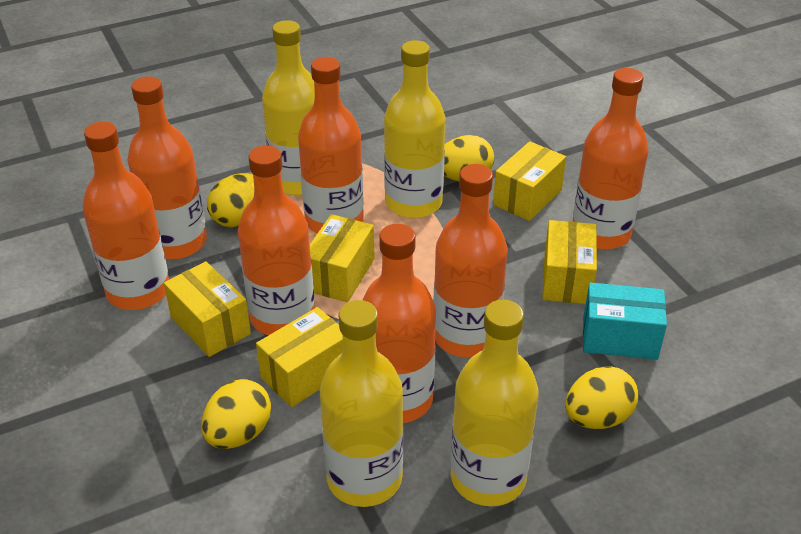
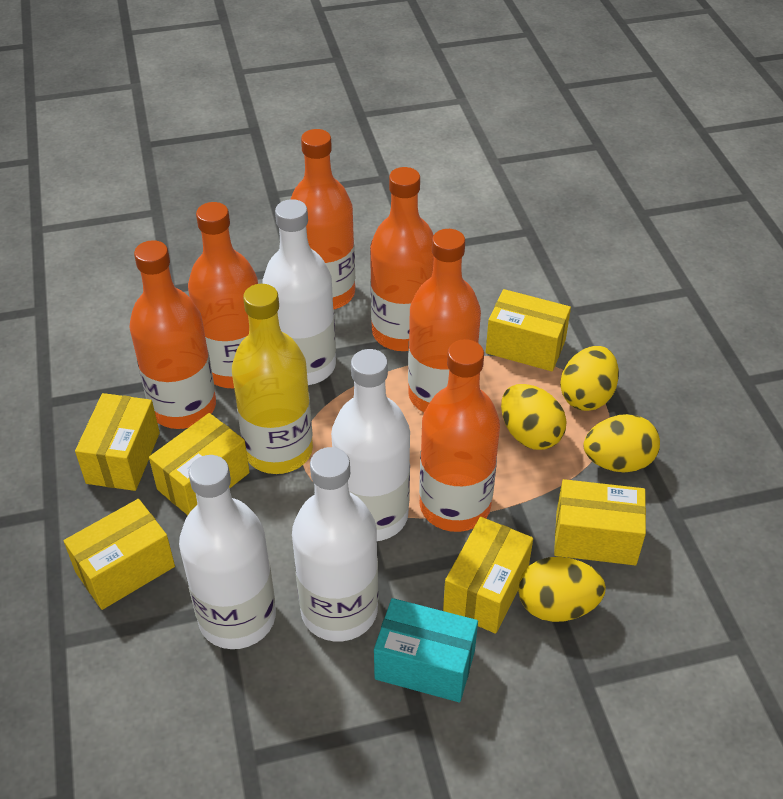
orange bottle: 7 -> 6
white bottle: 0 -> 4
yellow bottle: 4 -> 1
yellow box: 5 -> 6

